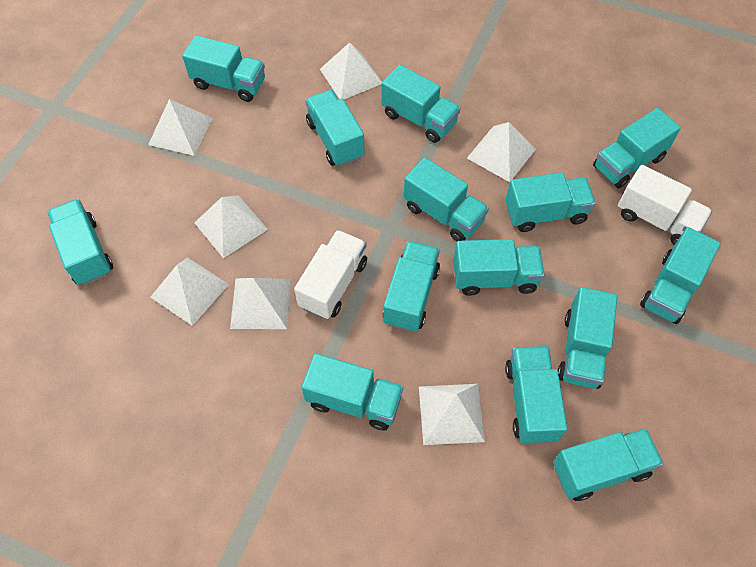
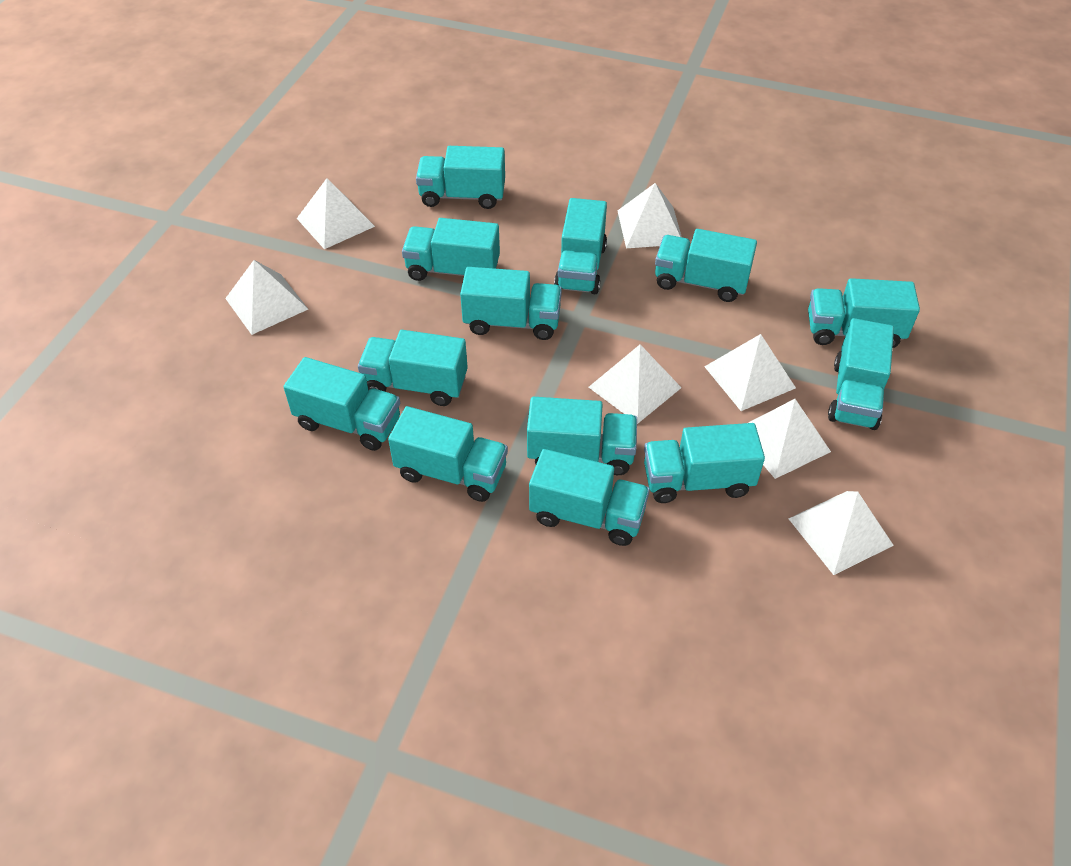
turquoise truck: 14 -> 13
white truck: 2 -> 0

